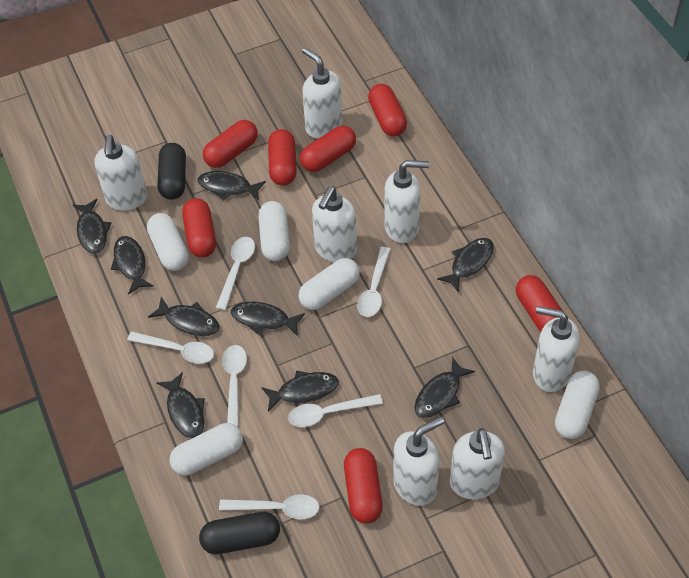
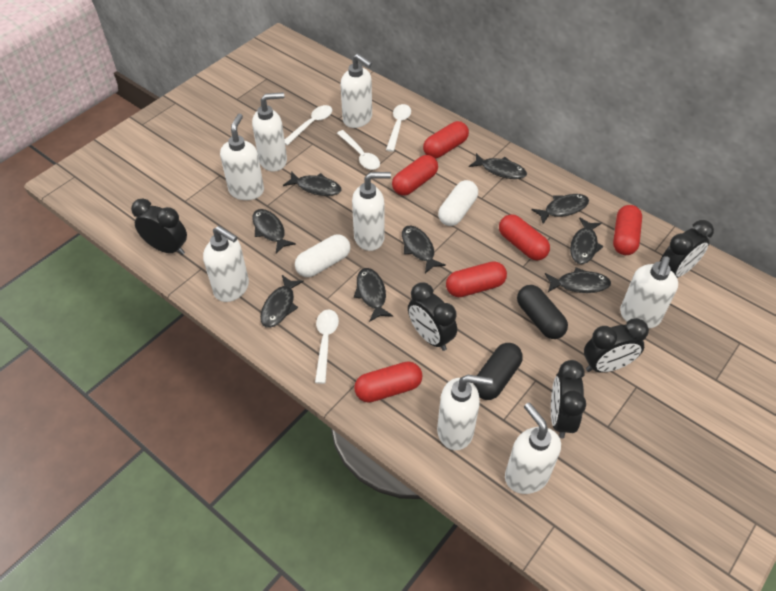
black clock: 0 -> 5
red capsule: 7 -> 6
white capsule: 5 -> 2
white soap dispenser: 7 -> 8
white spoon: 6 -> 4

